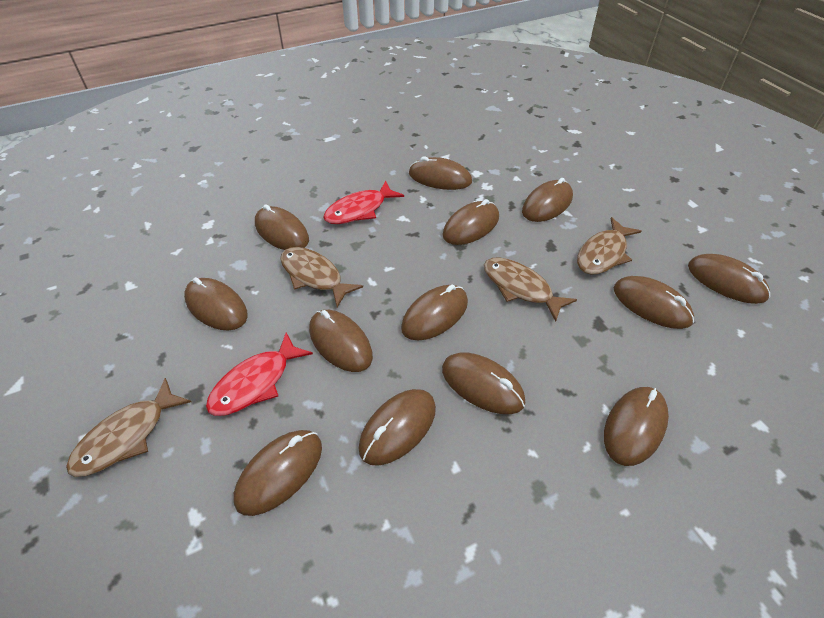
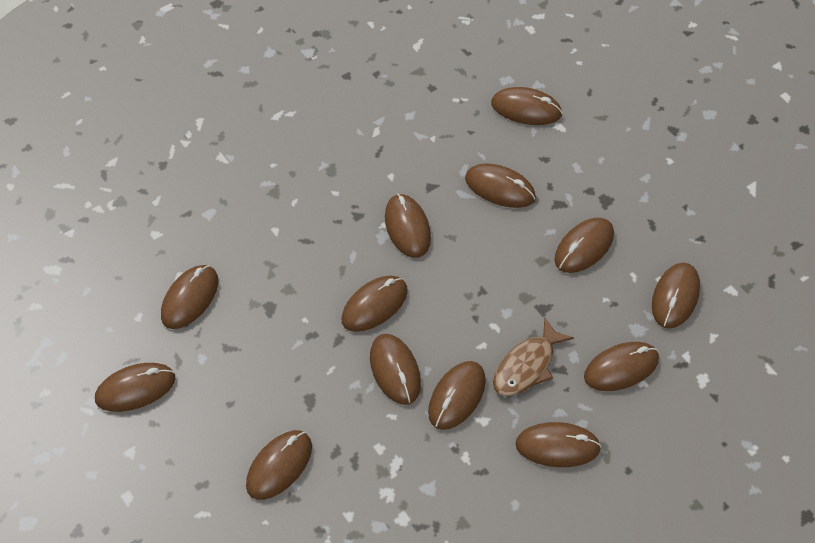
brown fish: 4 -> 1
red fish: 2 -> 0

